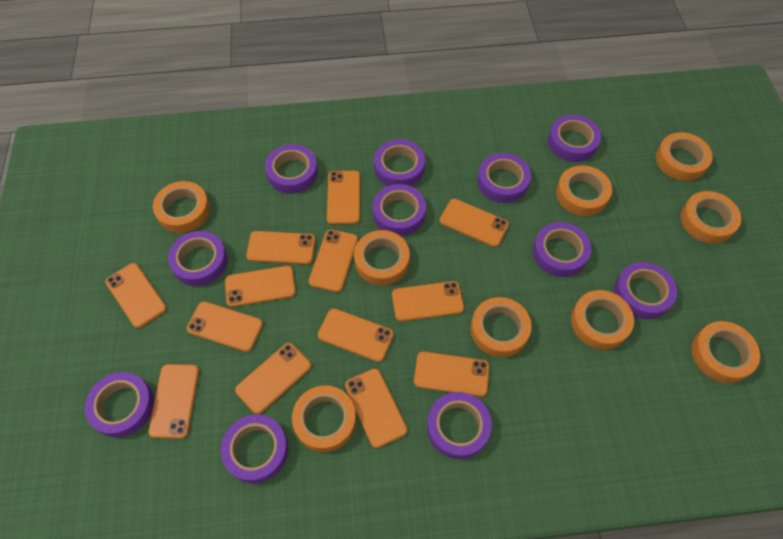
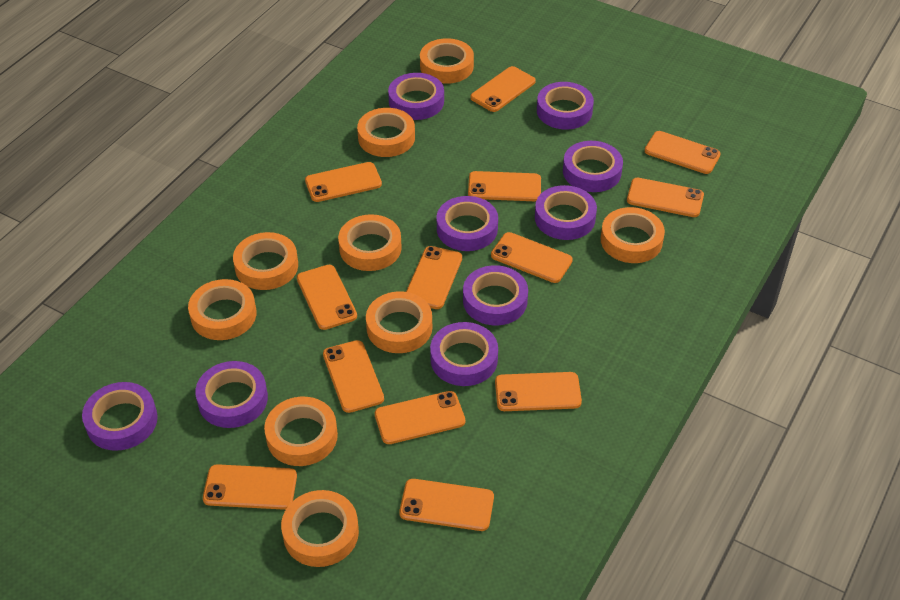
purple tape: 11 -> 9

